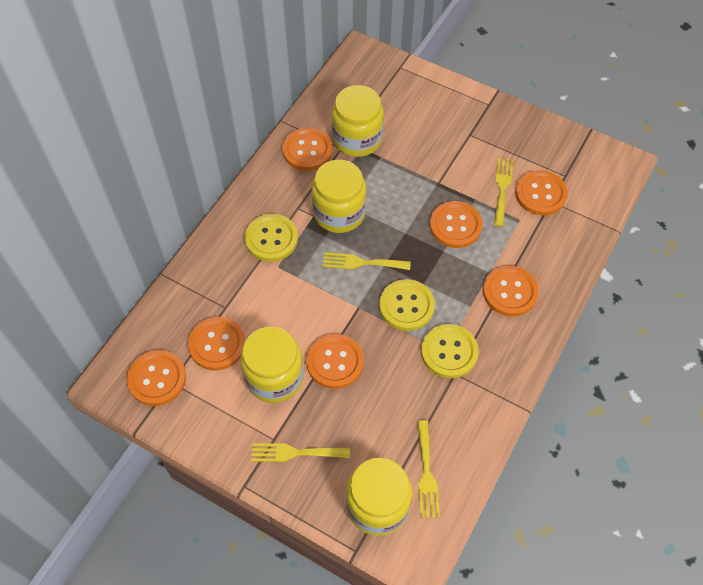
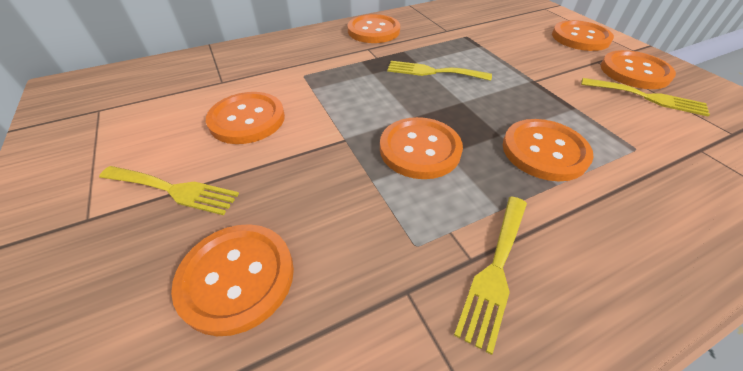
yellow button: 3 -> 0
yellow jar: 4 -> 0

